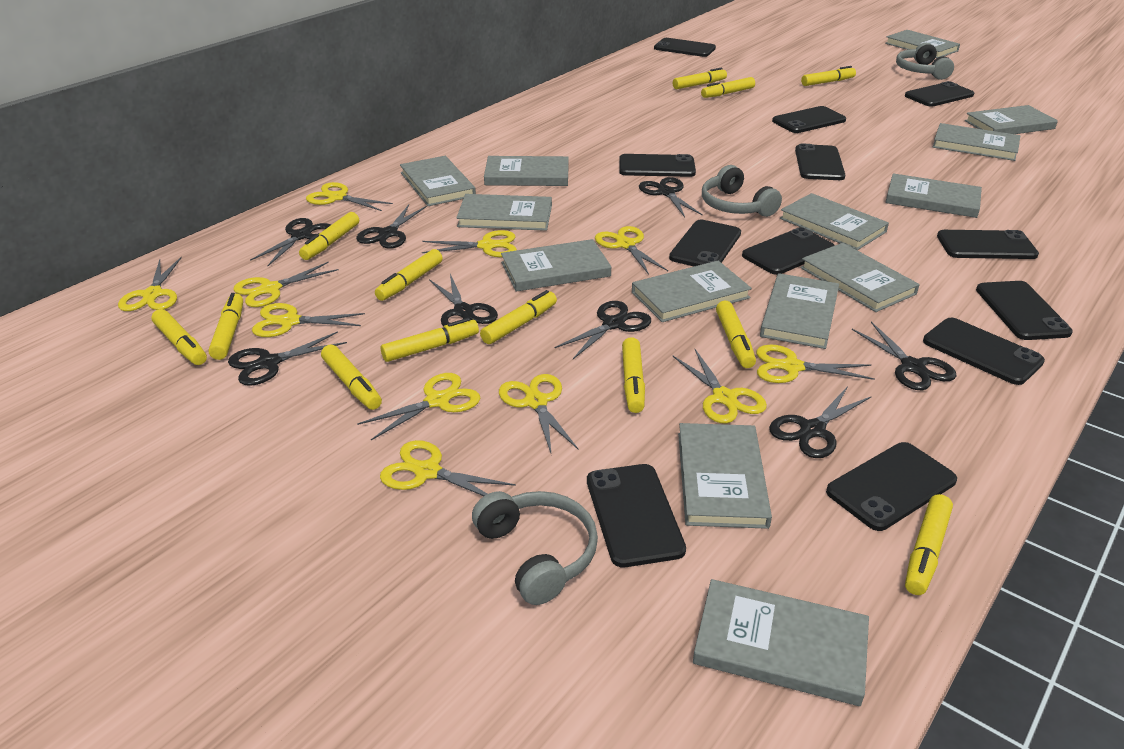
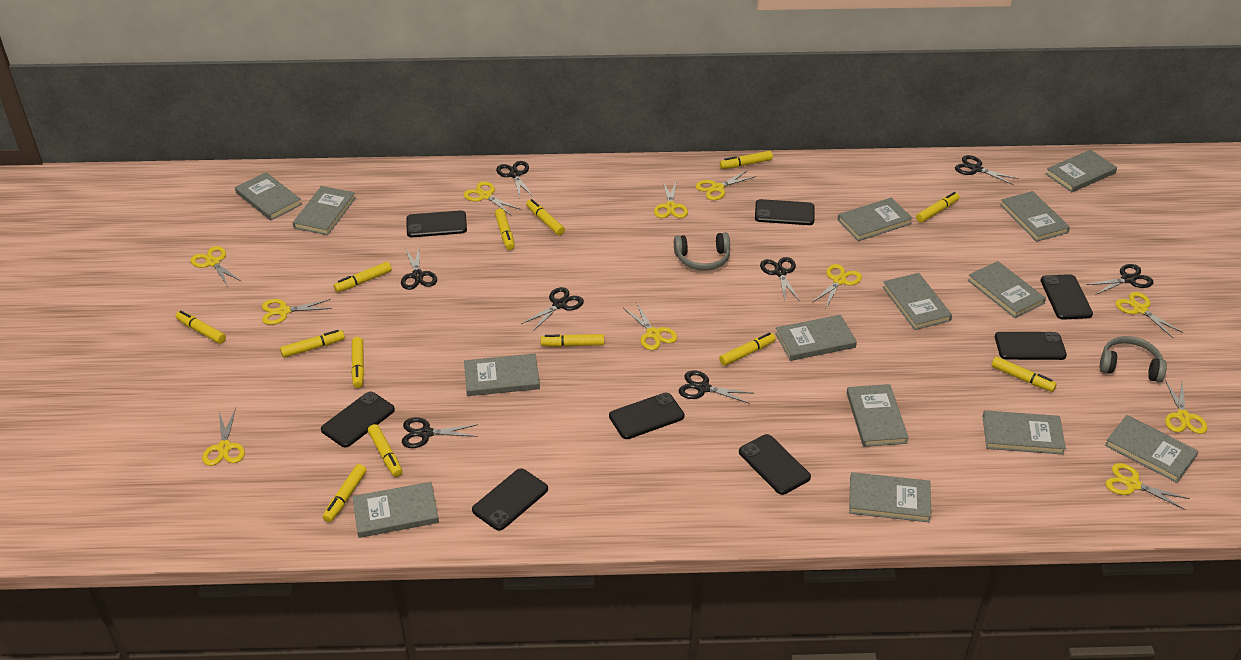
black phone: 12 -> 8
grey headphones: 3 -> 2

